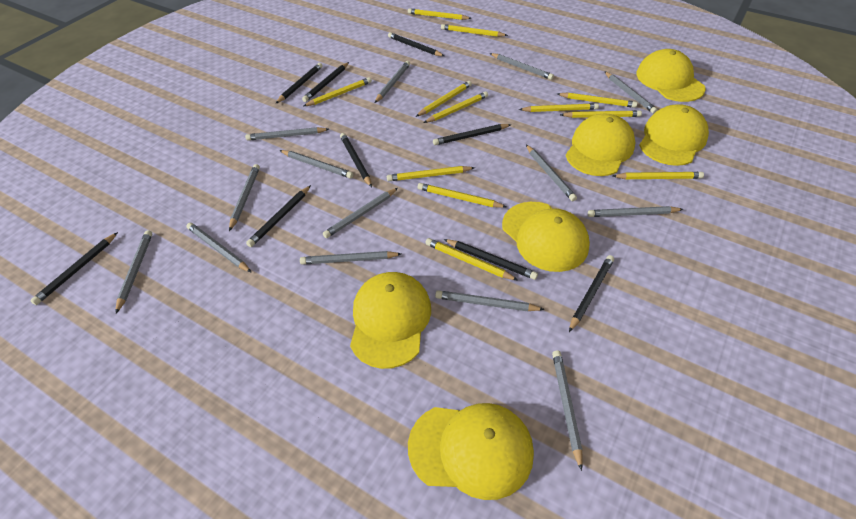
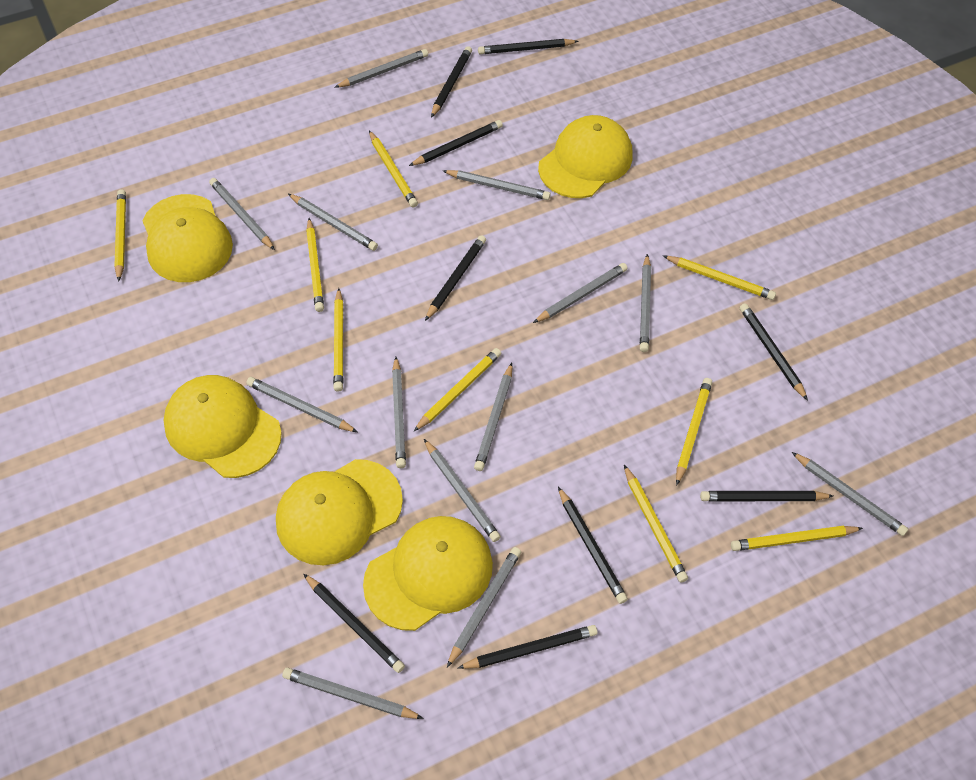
grey pencil: 14 -> 13
yellow cap: 6 -> 5
yellow pencil: 12 -> 9

